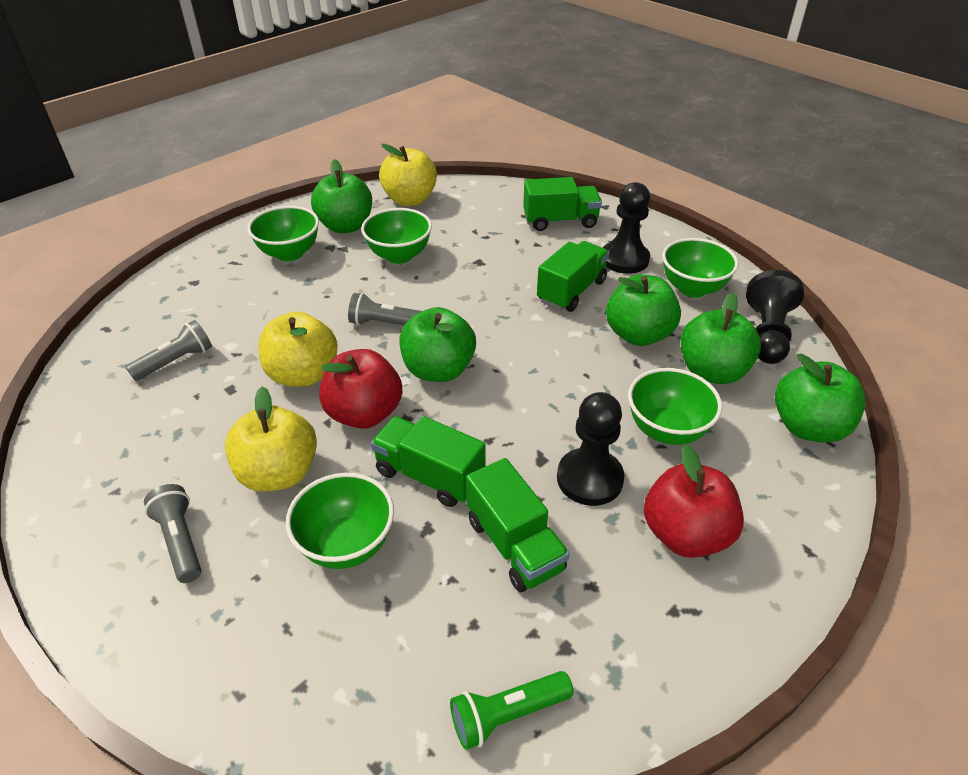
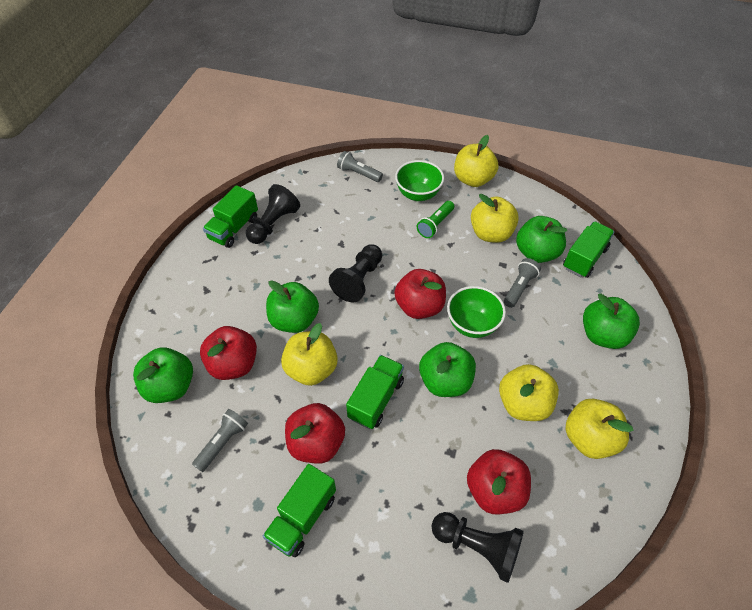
green bowl: 5 -> 2
red apple: 2 -> 4
yellow apple: 3 -> 5

